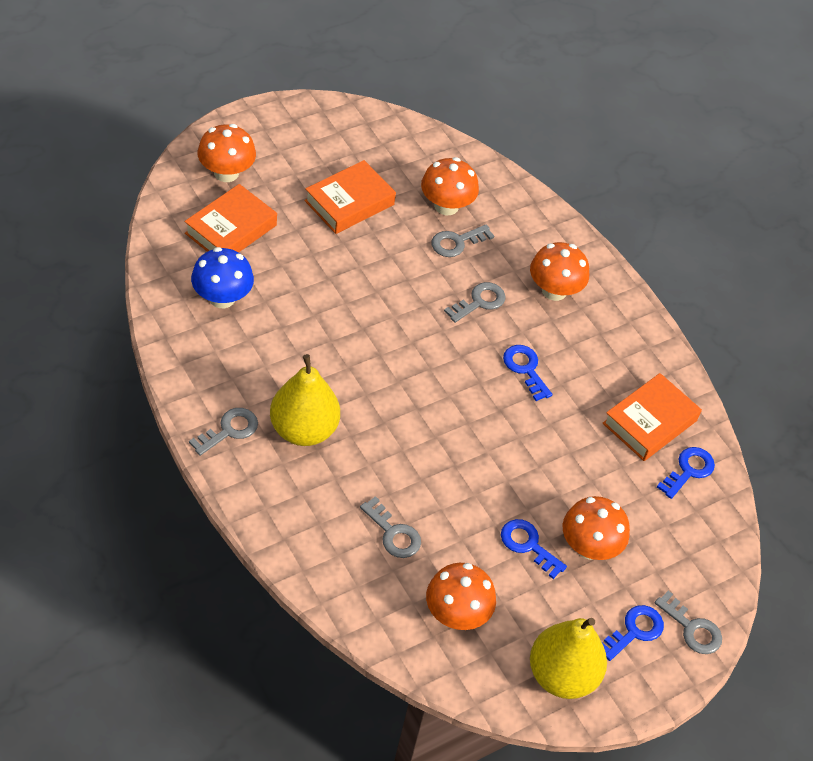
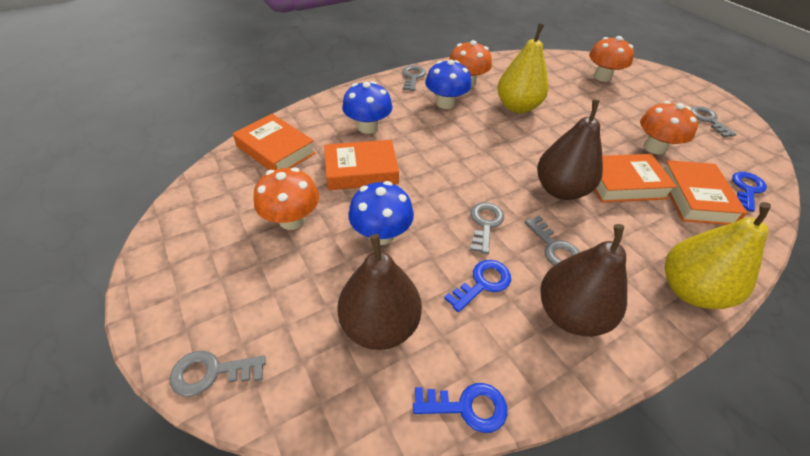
blue key: 4 -> 3
blue mushroom: 1 -> 3
brown pear: 0 -> 3
orange book: 3 -> 4
orange mushroom: 5 -> 4

